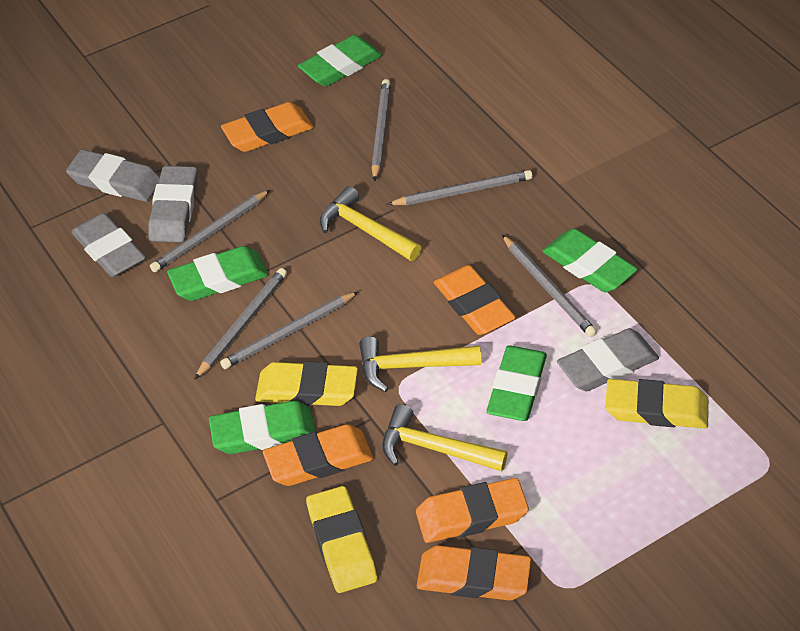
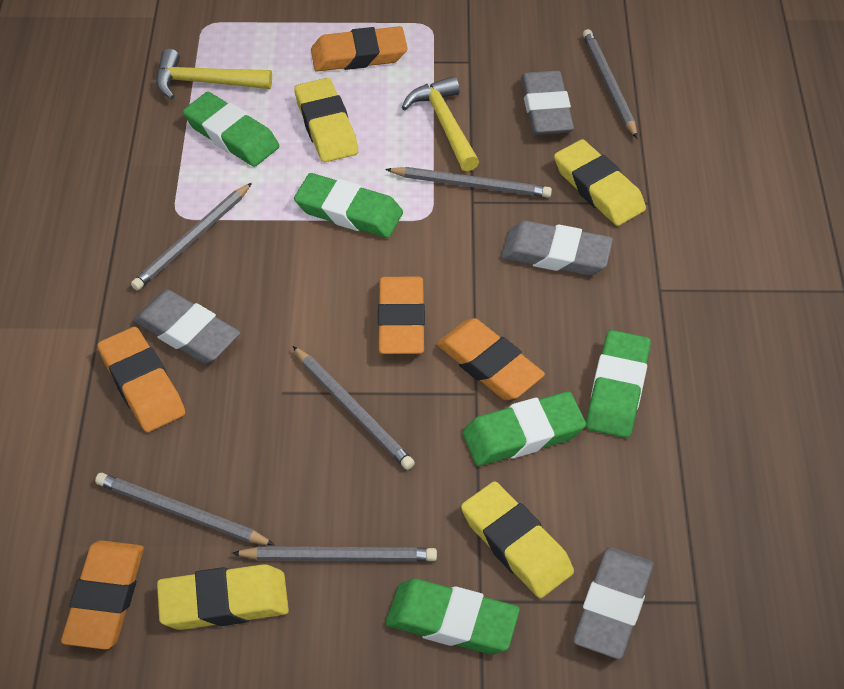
yellow eraser: 3 -> 4
yellow hammer: 3 -> 2

